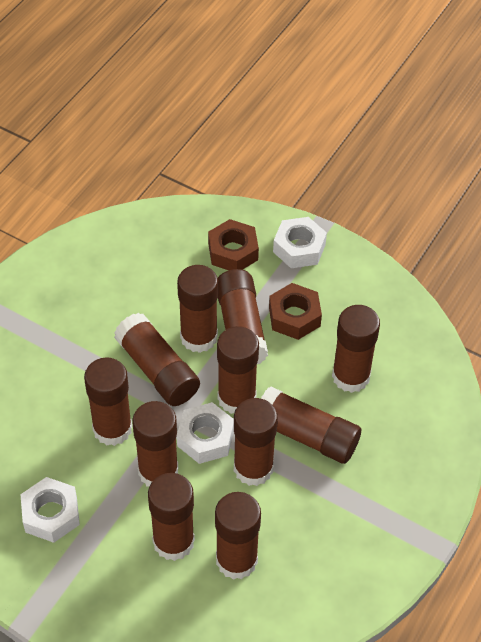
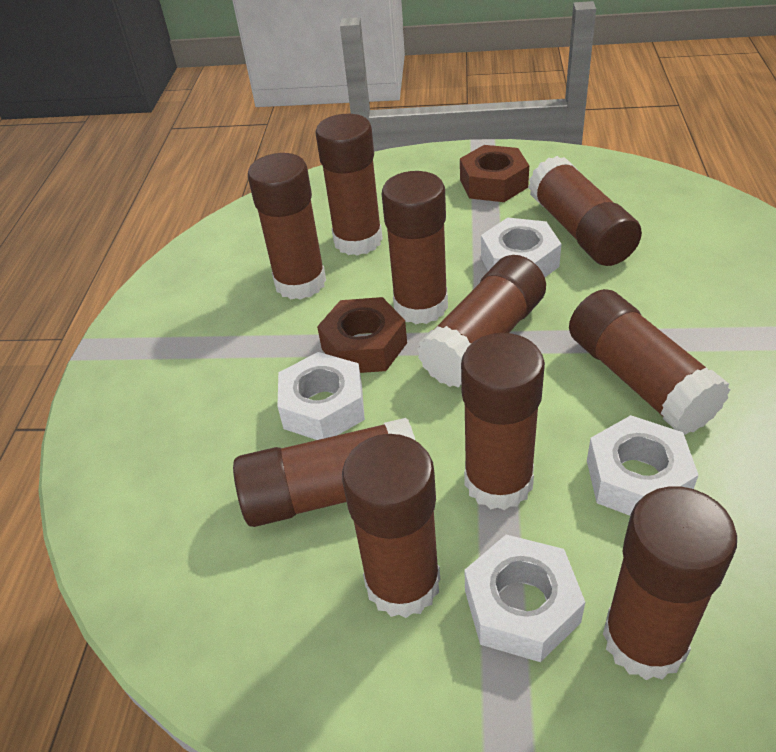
brown glue stick: 11 -> 10
white nut: 3 -> 4

